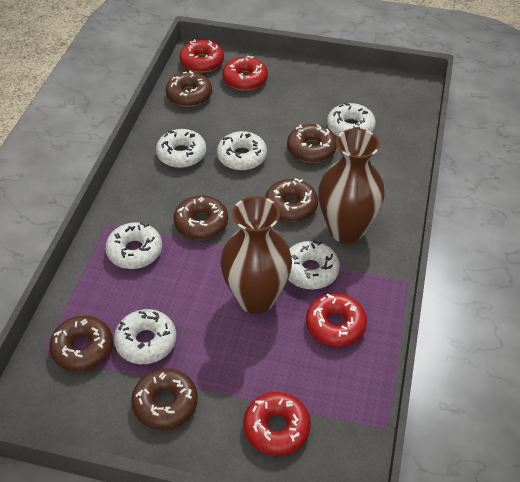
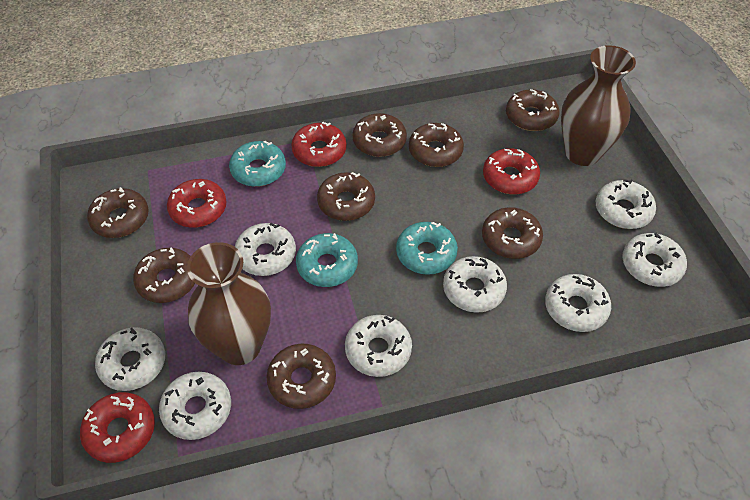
brown donut: 6 -> 8
turquoise donut: 0 -> 3
white donut: 6 -> 8

